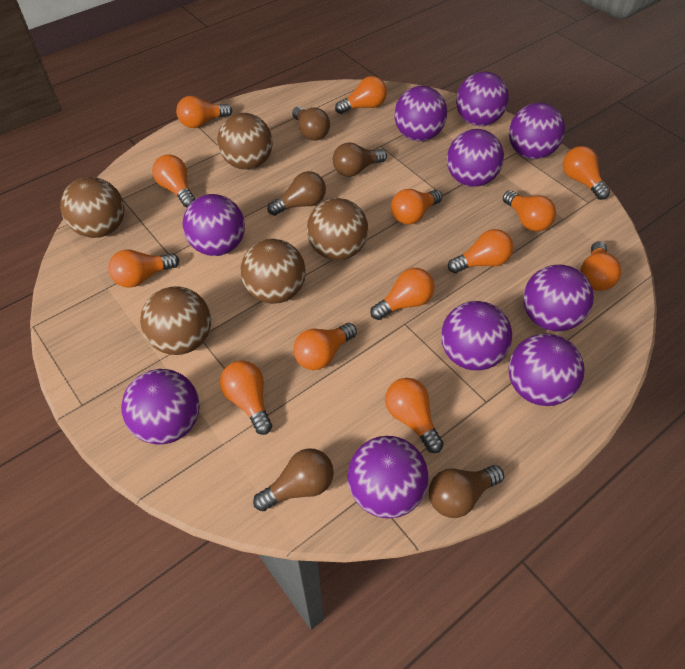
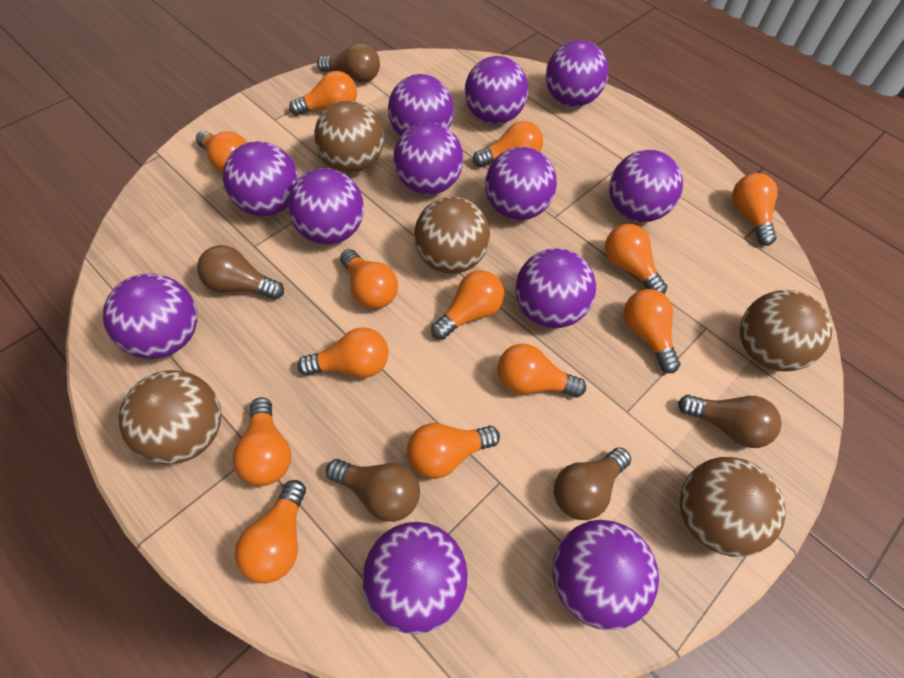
purple ball: 10 -> 12

